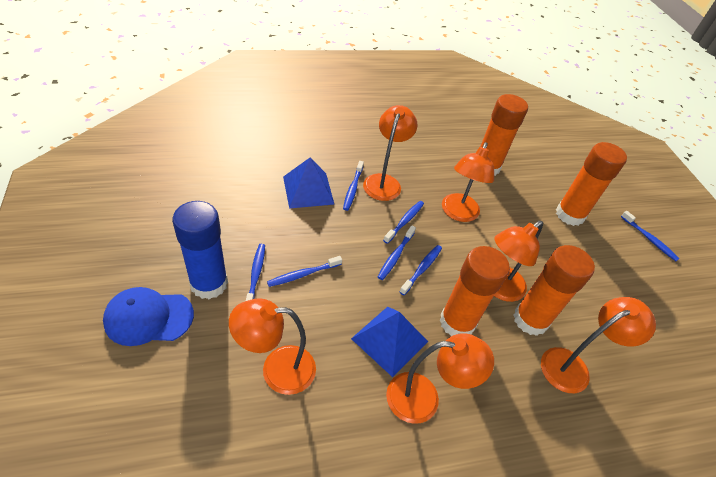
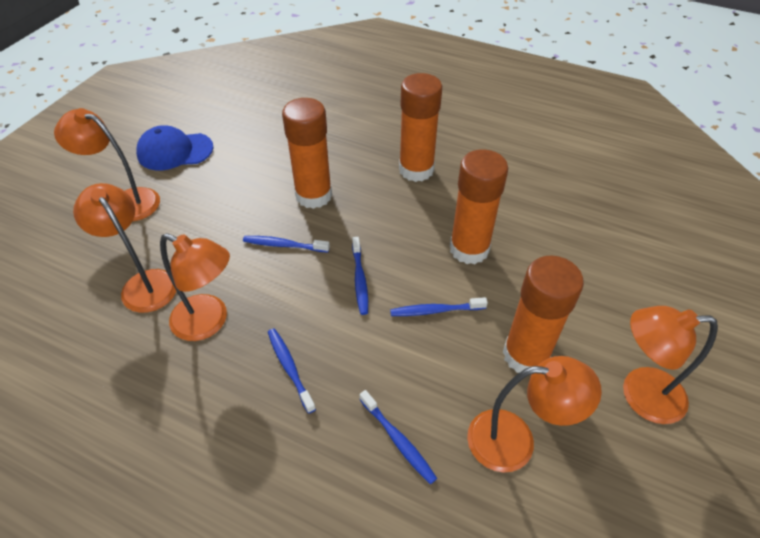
blue glue stick: 1 -> 0
blue pyramid: 2 -> 0
blue toothbrush: 7 -> 5
orange lamp: 6 -> 5

